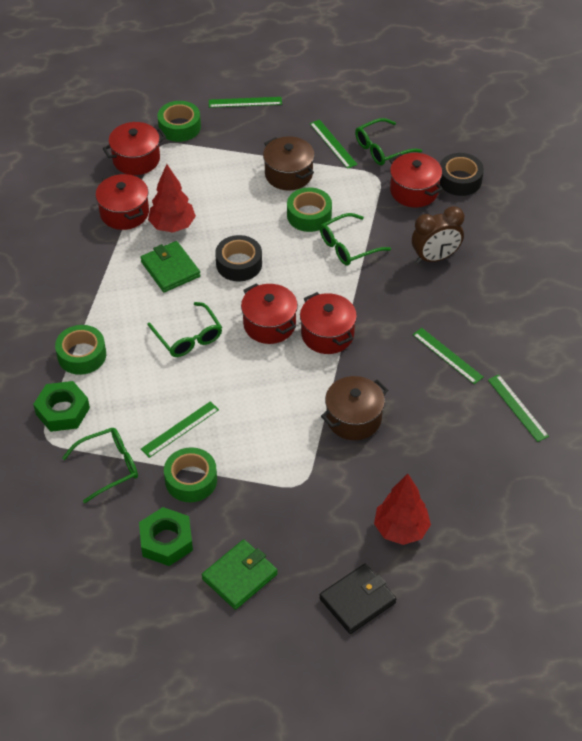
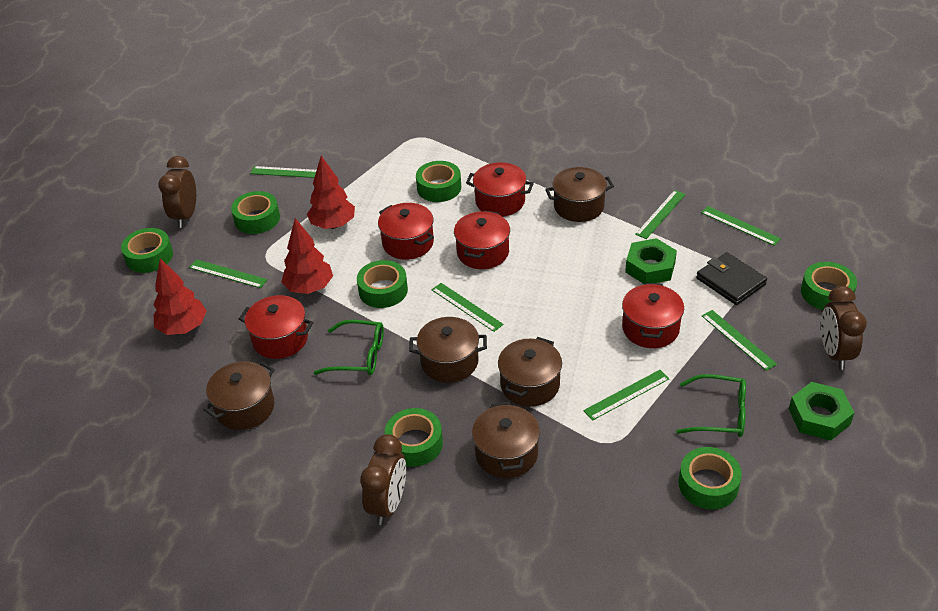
black tape: 2 -> 0
brown clock: 1 -> 3
brown pot: 2 -> 5
green glasses: 4 -> 2
green ruler: 5 -> 7
green tape: 4 -> 7
green wallet: 2 -> 0
red tree: 2 -> 3

